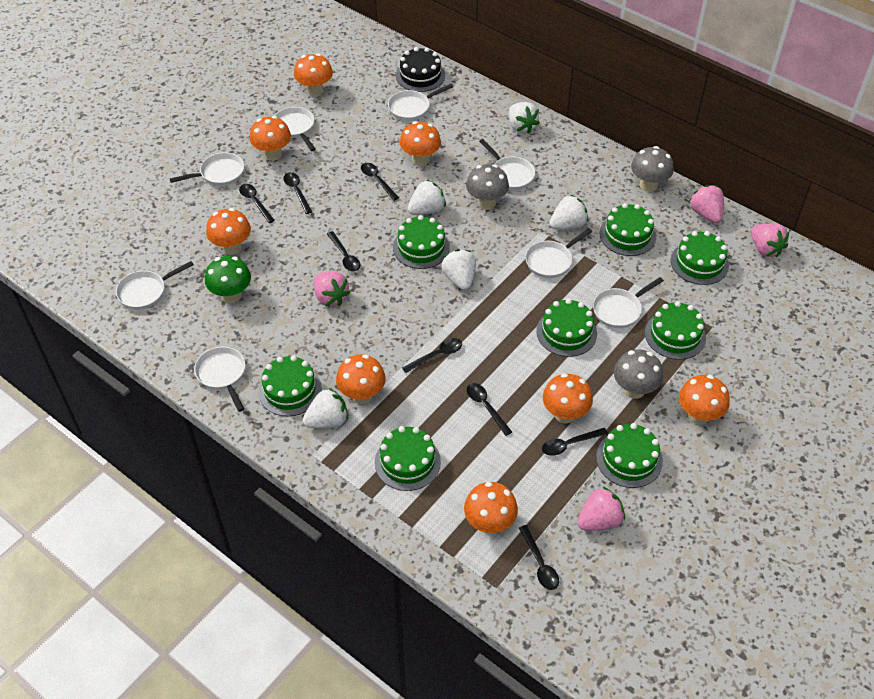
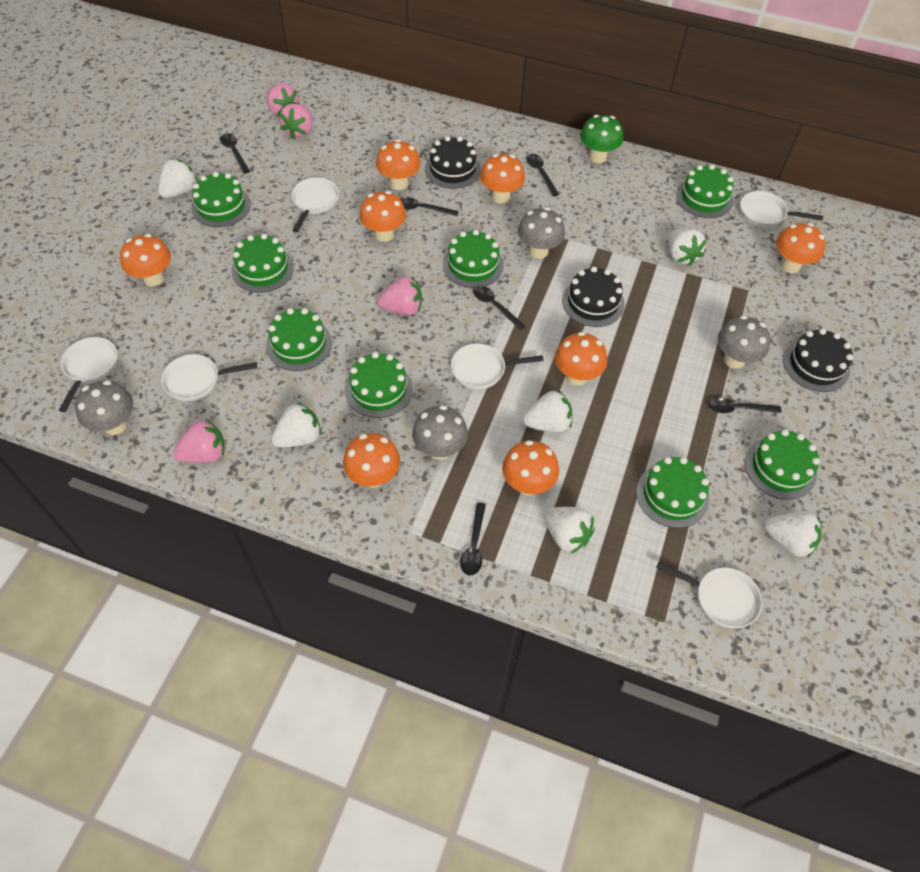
black cake: 1 -> 3
black spoon: 8 -> 6
grey mushroom: 3 -> 4
white pan: 8 -> 6
white strawberry: 5 -> 6

